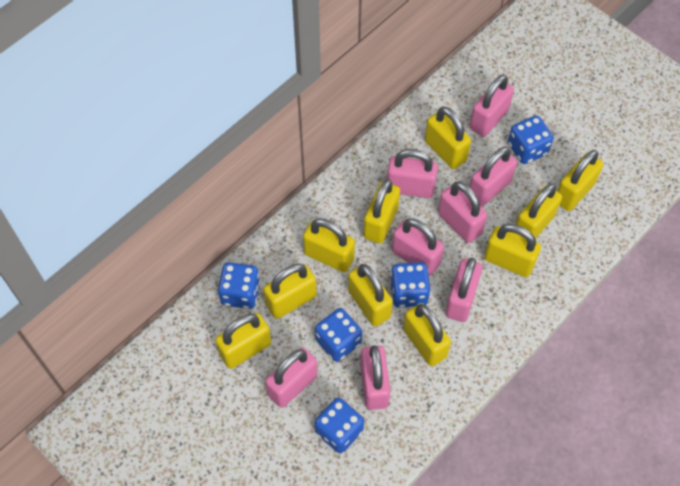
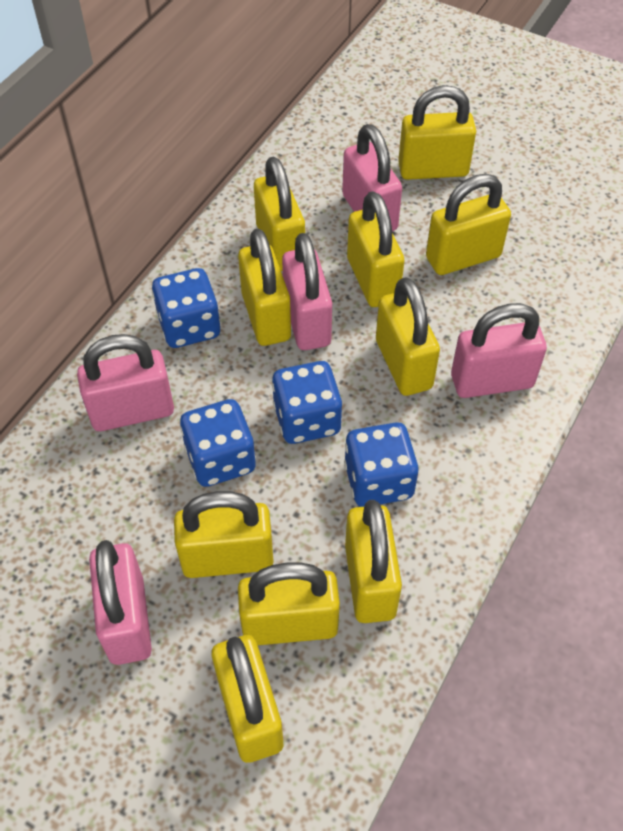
blue dice: 5 -> 4
pink padlock: 8 -> 5

